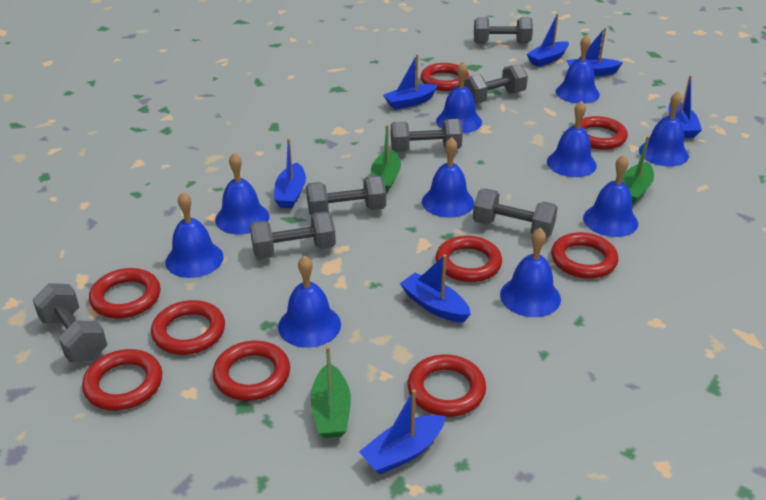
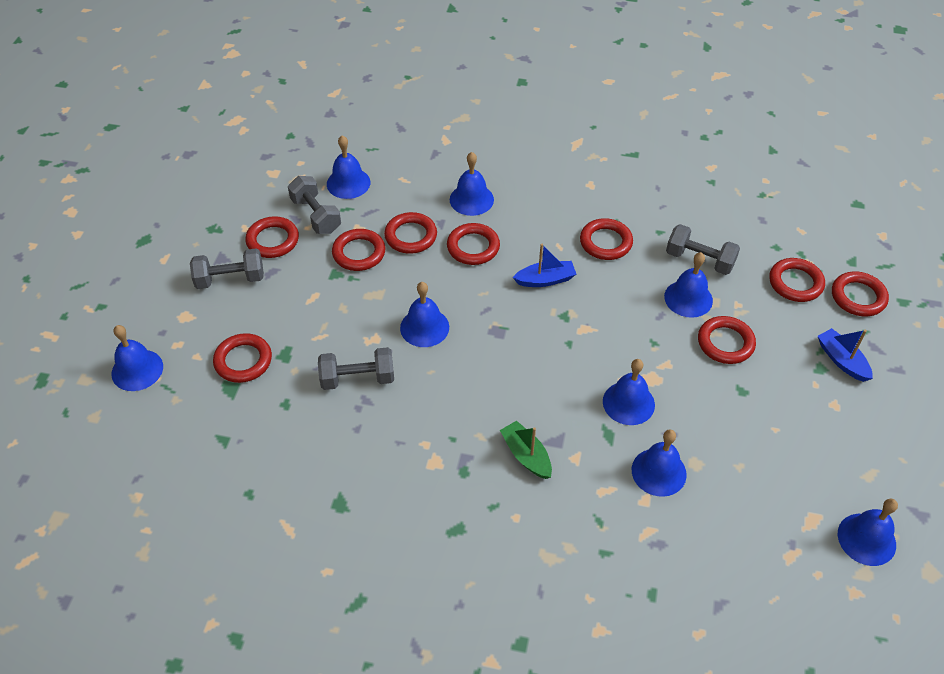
blue bell: 10 -> 8
blue boat: 7 -> 2
green boat: 3 -> 1
grey dumbbell: 7 -> 4

